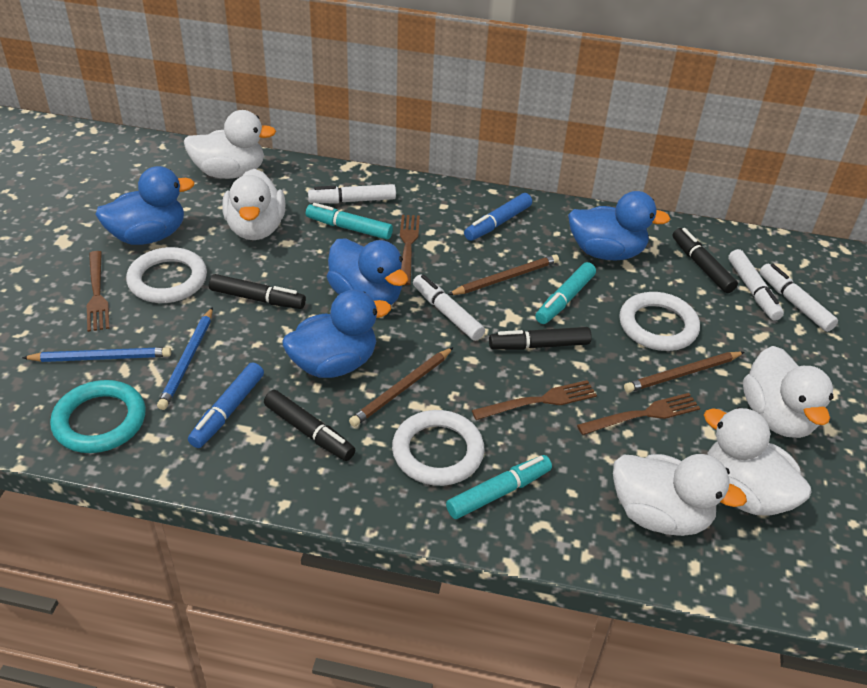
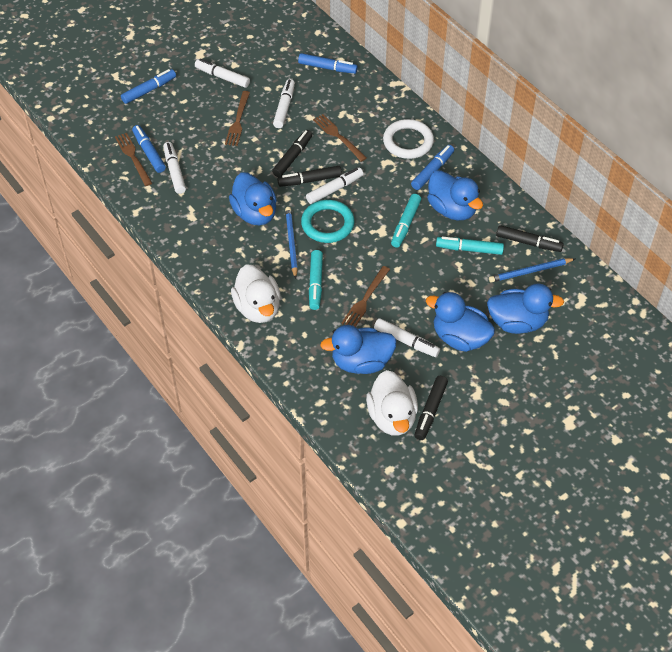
blue duck: 4 -> 5
blue marker: 2 -> 4
brown pencil: 3 -> 0
white duck: 5 -> 2
white marker: 4 -> 5
white ring: 3 -> 1

